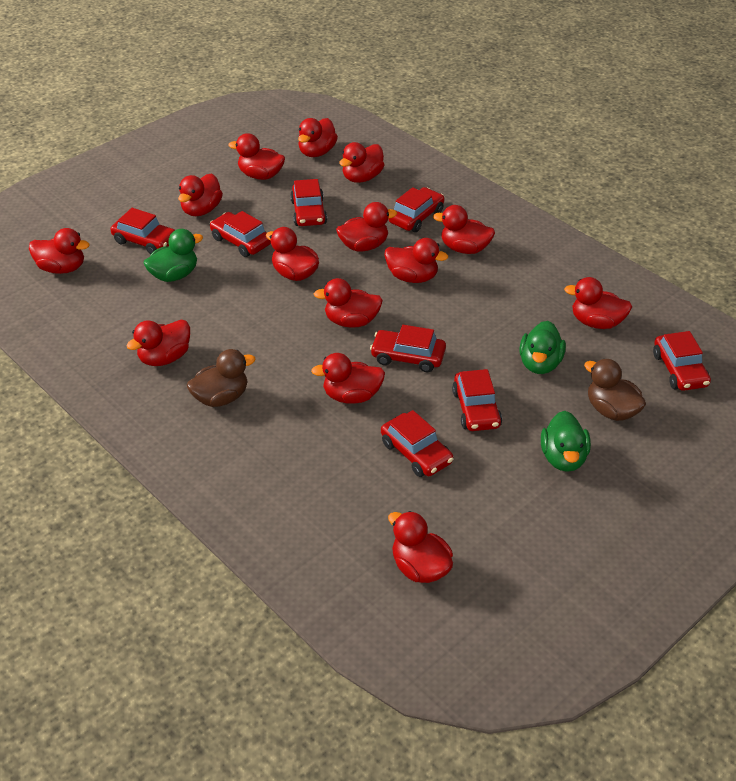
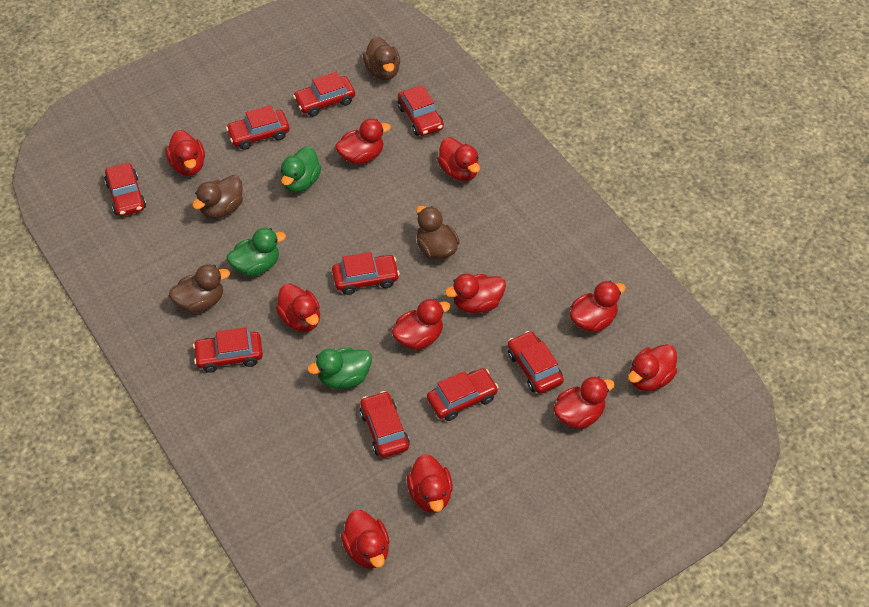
brown duck: 2 -> 4
red car: 8 -> 9
red duck: 14 -> 11

